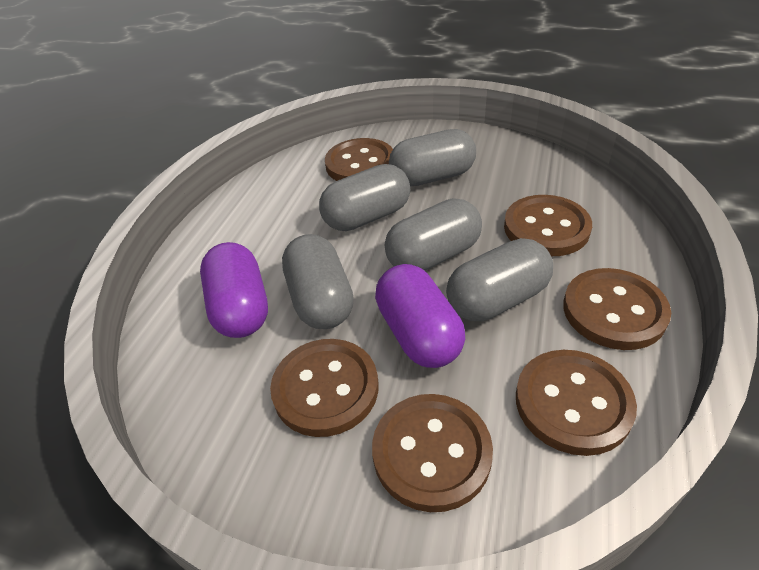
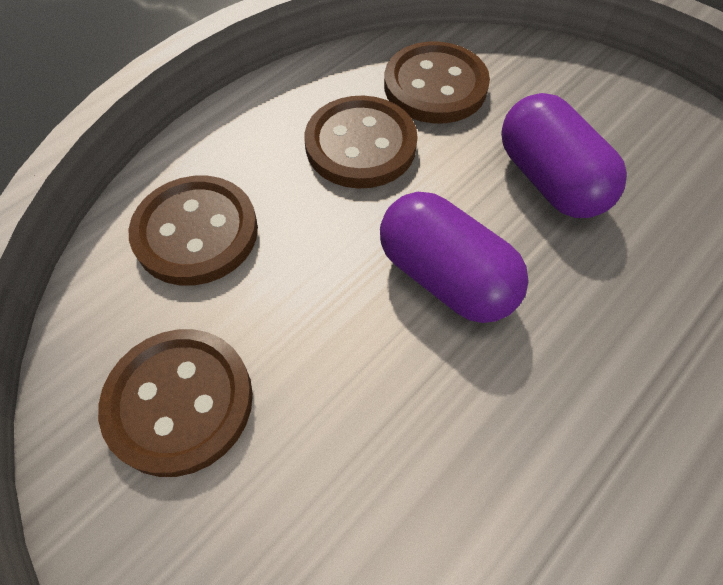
brown button: 6 -> 4
grey capsule: 5 -> 0

